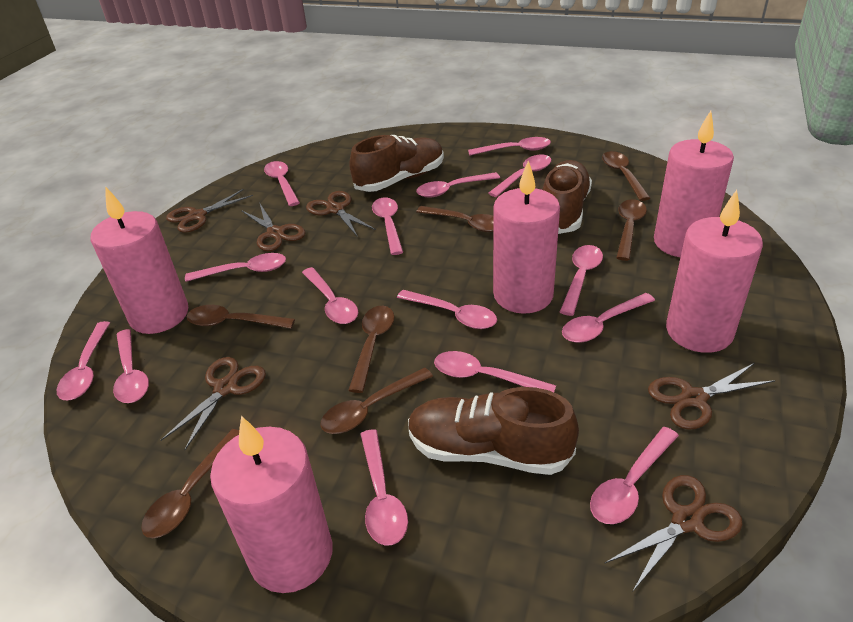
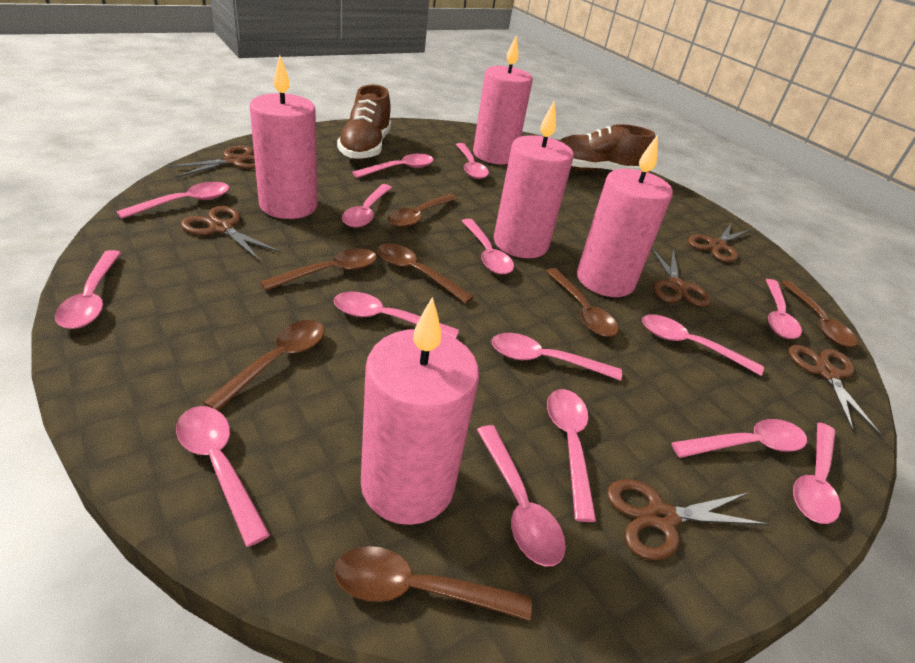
brown shoe: 3 -> 2

